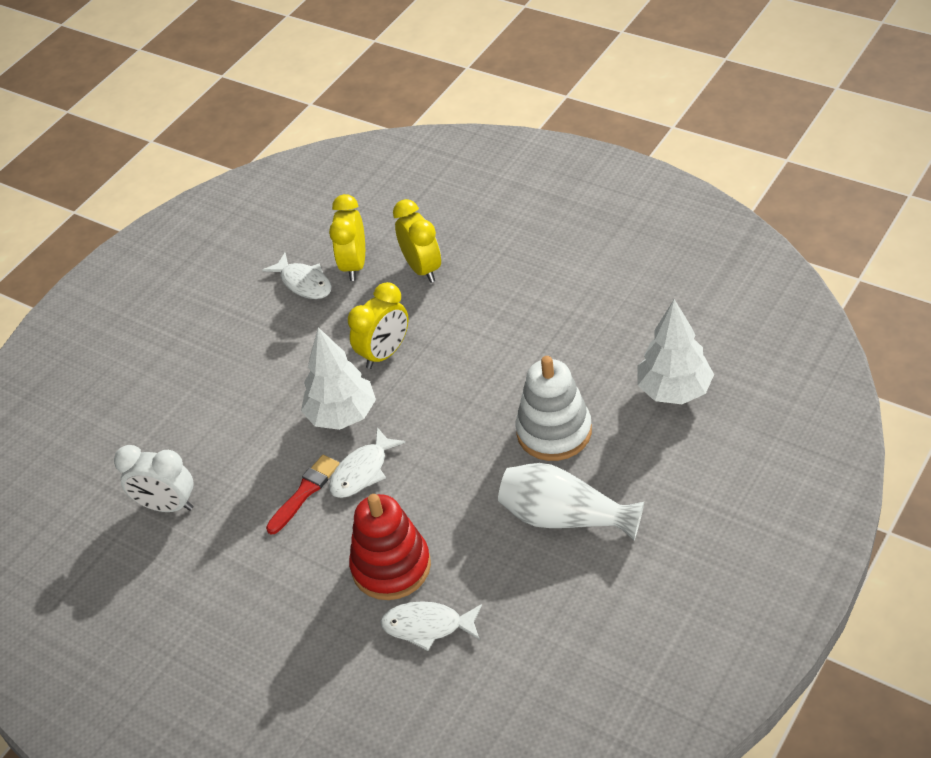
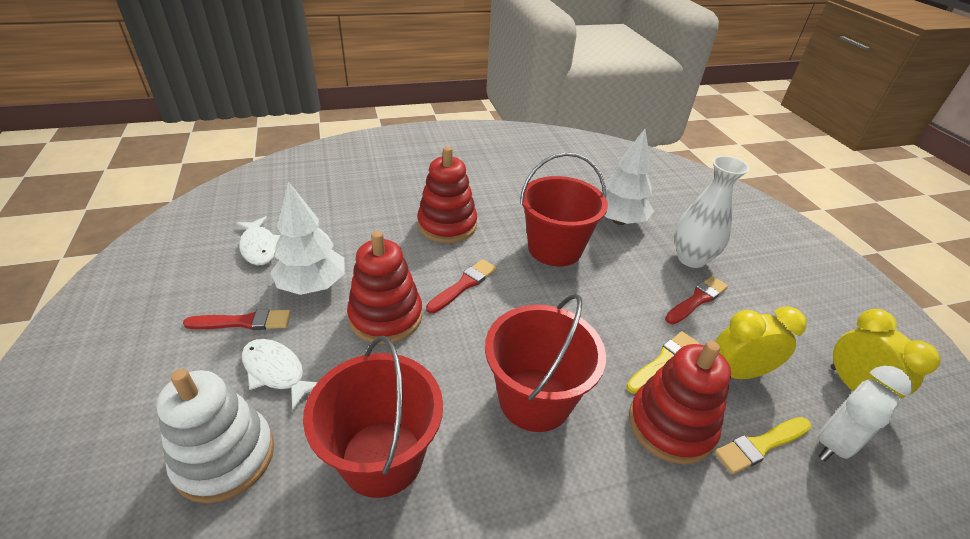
red brush: 1 -> 3
red bucket: 0 -> 3
red stacking toy: 1 -> 3
white fish: 3 -> 2
yellow brush: 0 -> 2
yellow clock: 3 -> 2

